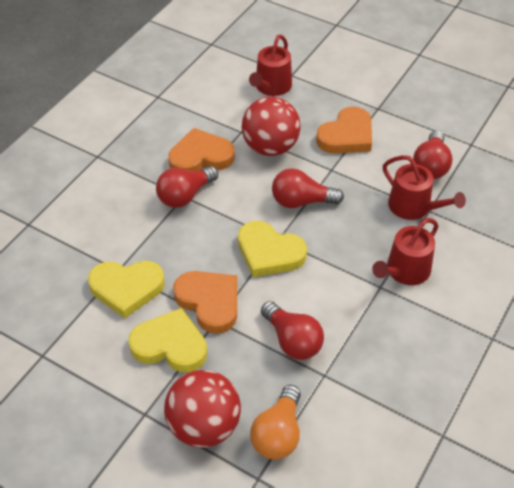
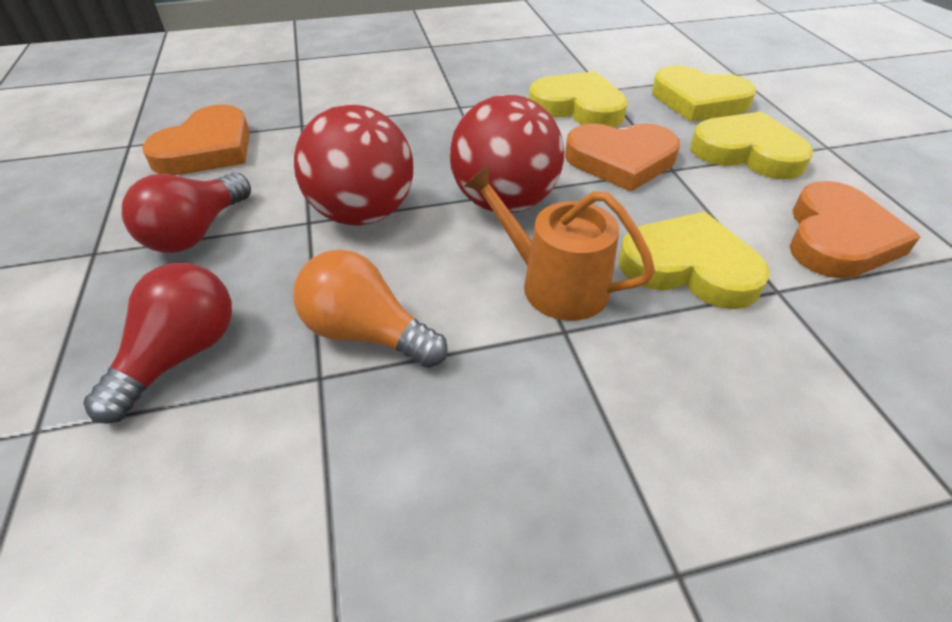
orange watering can: 0 -> 1
red light bulb: 4 -> 2
red watering can: 3 -> 0
yellow heart: 3 -> 4

